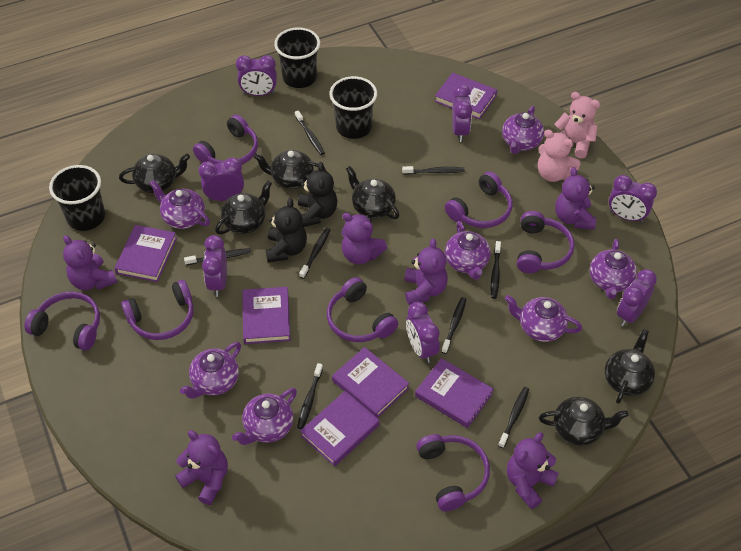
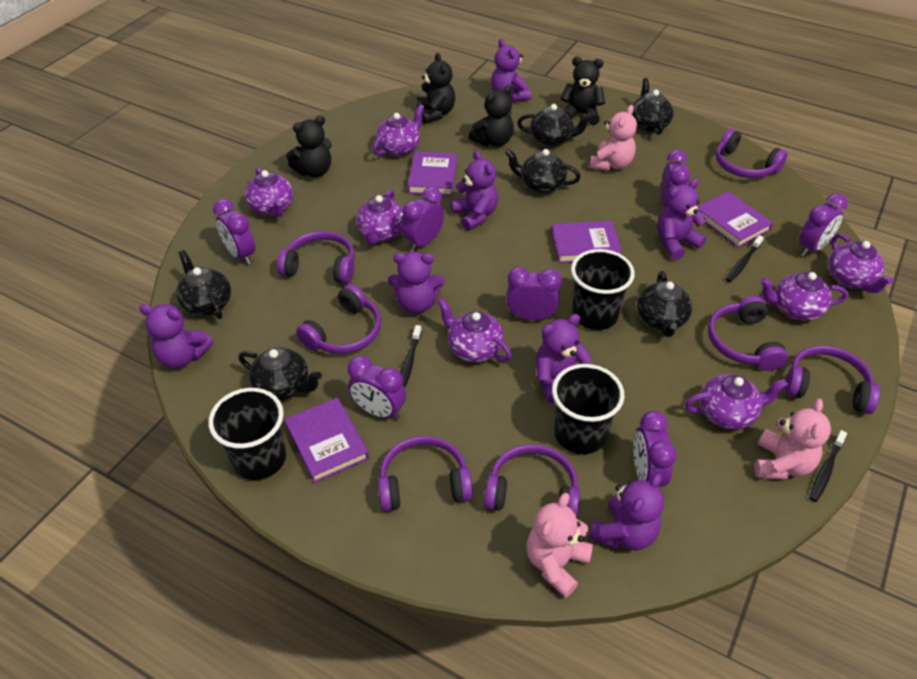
black teddy bear: 2 -> 4
black toothbrush: 8 -> 3
pink teddy bear: 2 -> 3
purple book: 6 -> 4
purple teddy bear: 6 -> 7

